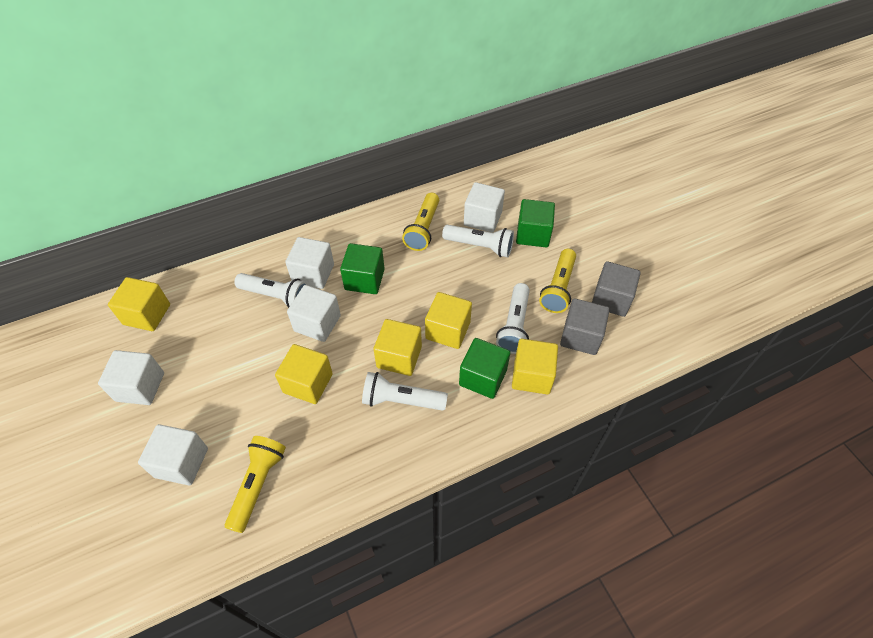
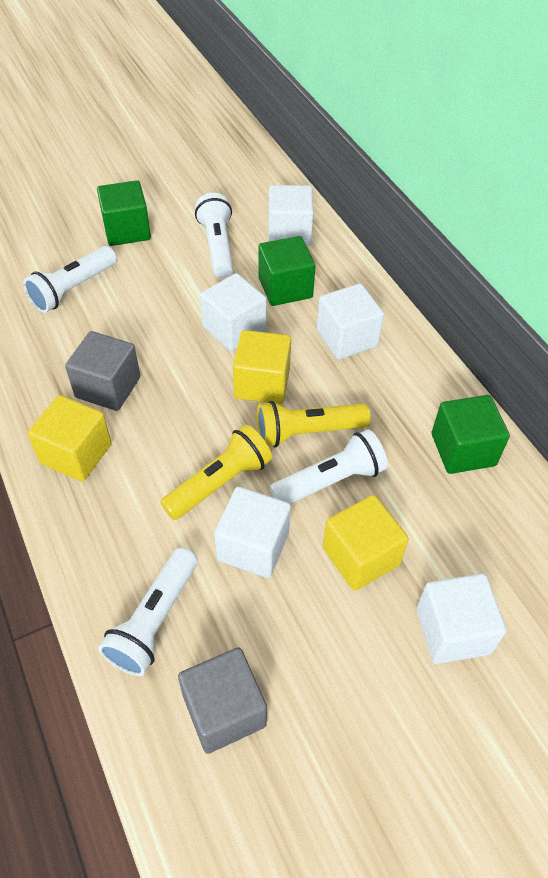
yellow cube: 5 -> 3
yellow flashlight: 3 -> 2

